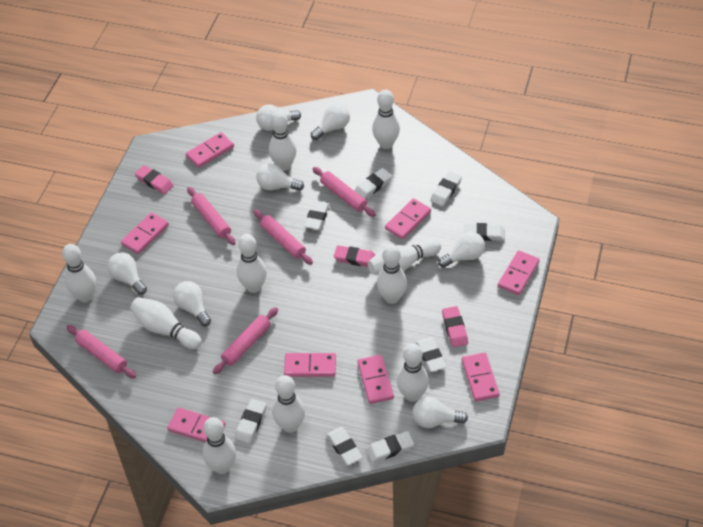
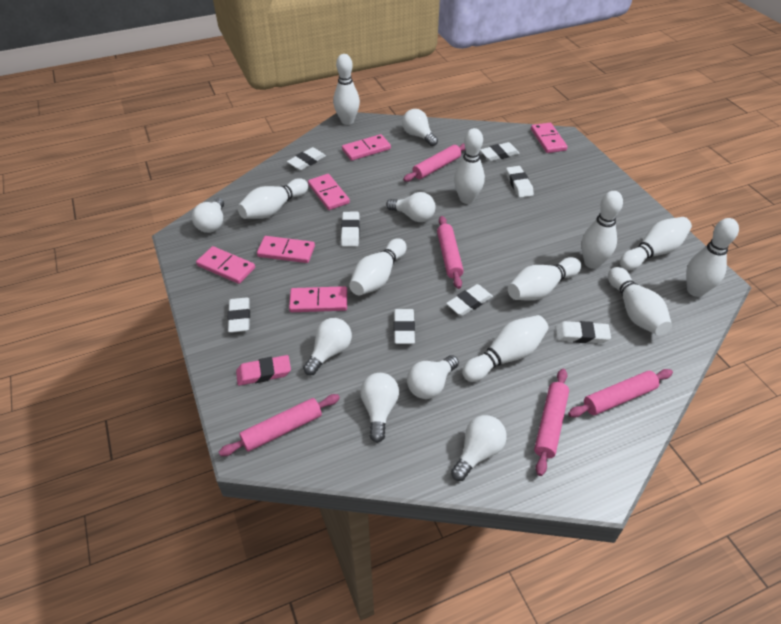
pink domino: 8 -> 6
pink eraser: 3 -> 1

